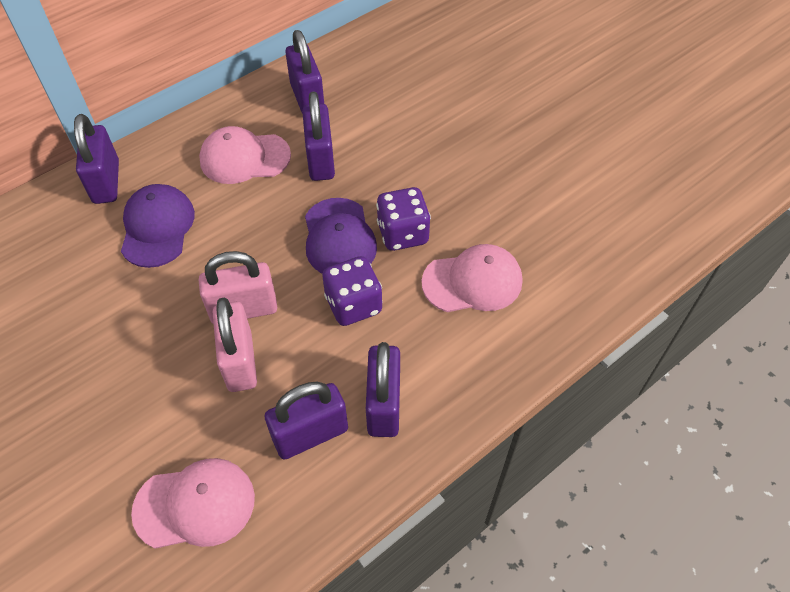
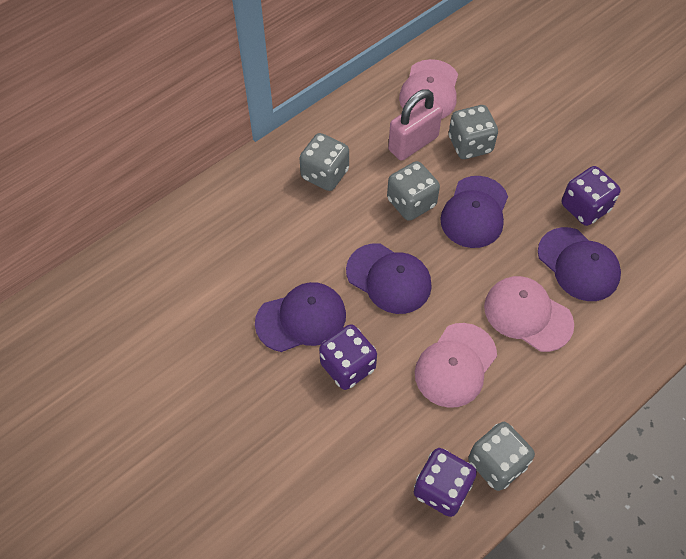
grey dice: 0 -> 4
pink padlock: 2 -> 1
purple cap: 2 -> 4
purple dice: 2 -> 3
purple padlock: 5 -> 0

